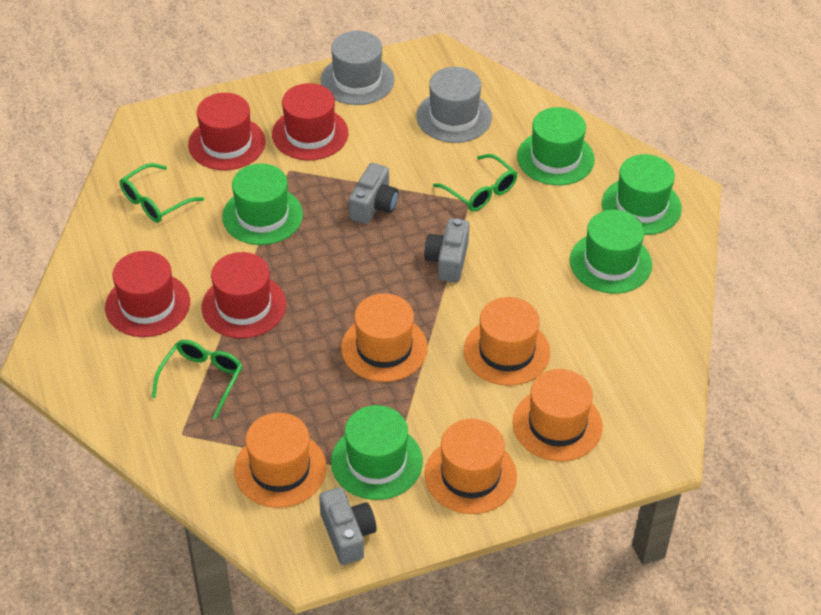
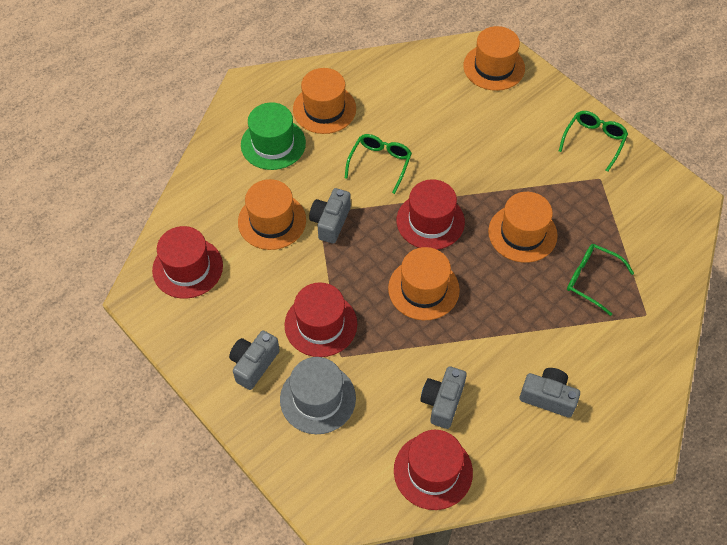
green hat: 5 -> 1
grey camera: 3 -> 4
grey hat: 2 -> 1

